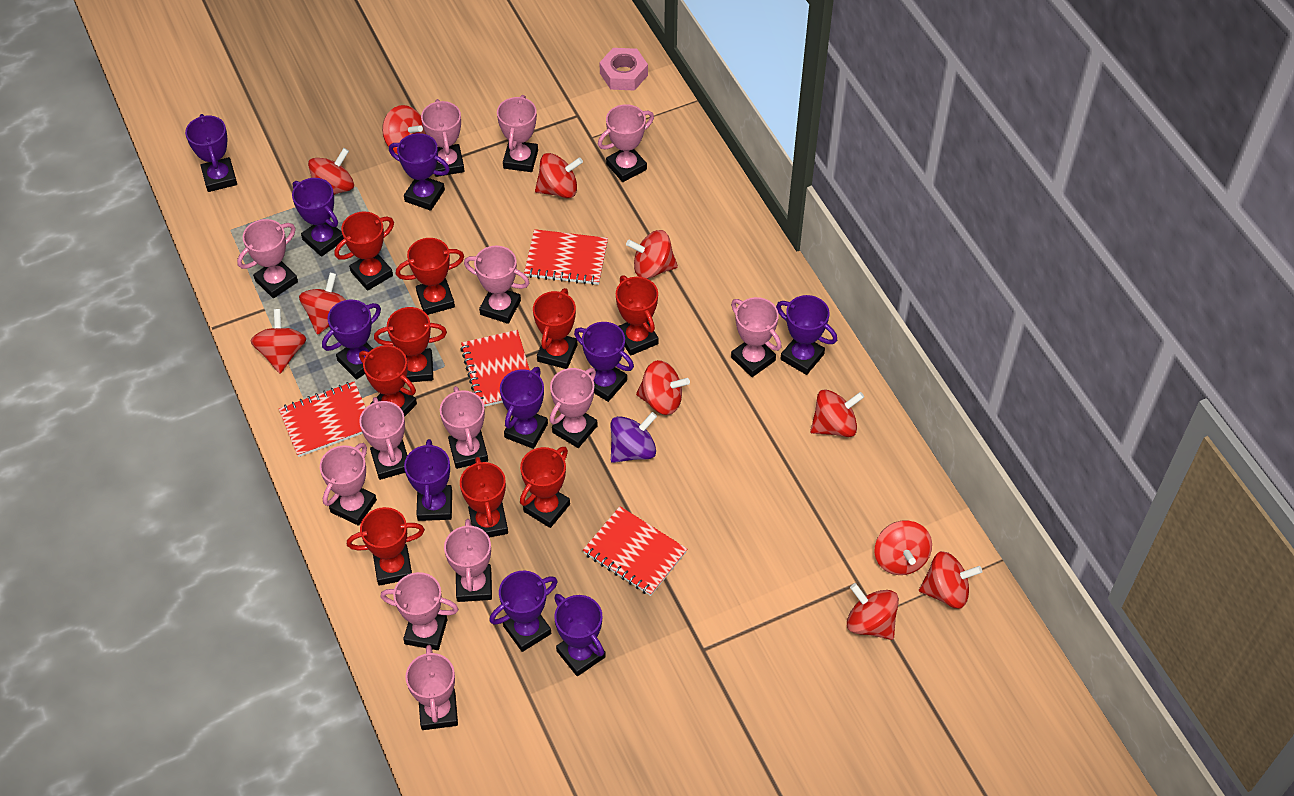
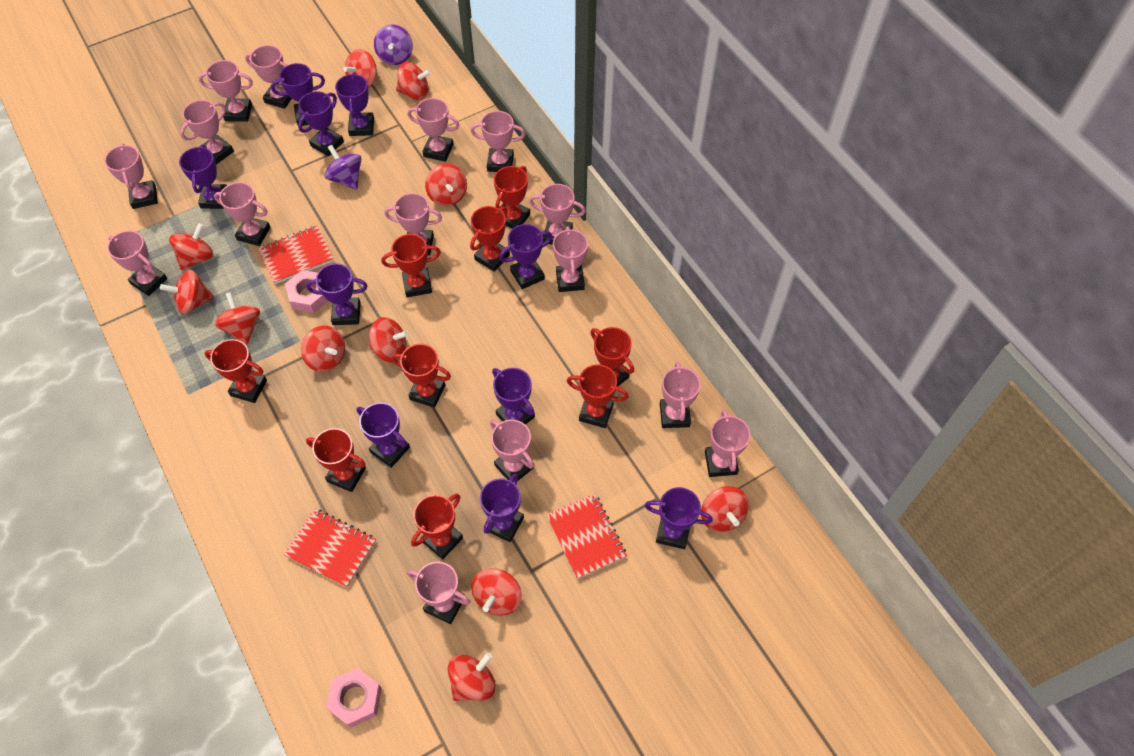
pink nut: 1 -> 2
pink trophy: 13 -> 15
purple spinning top: 1 -> 2
red notebook: 4 -> 3

